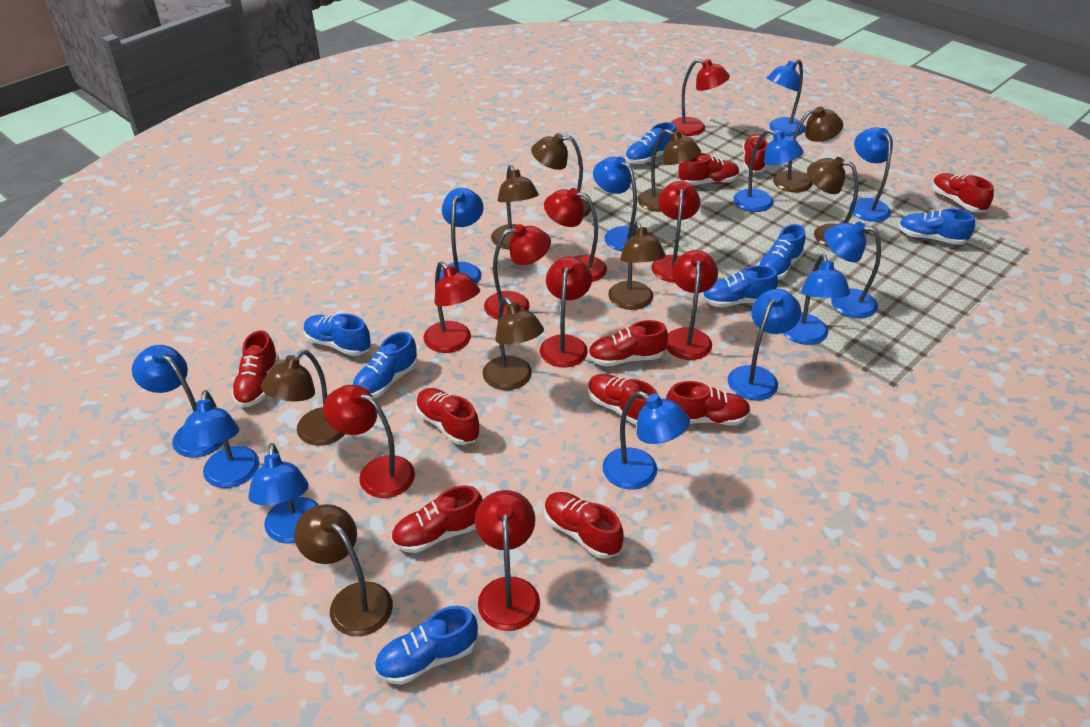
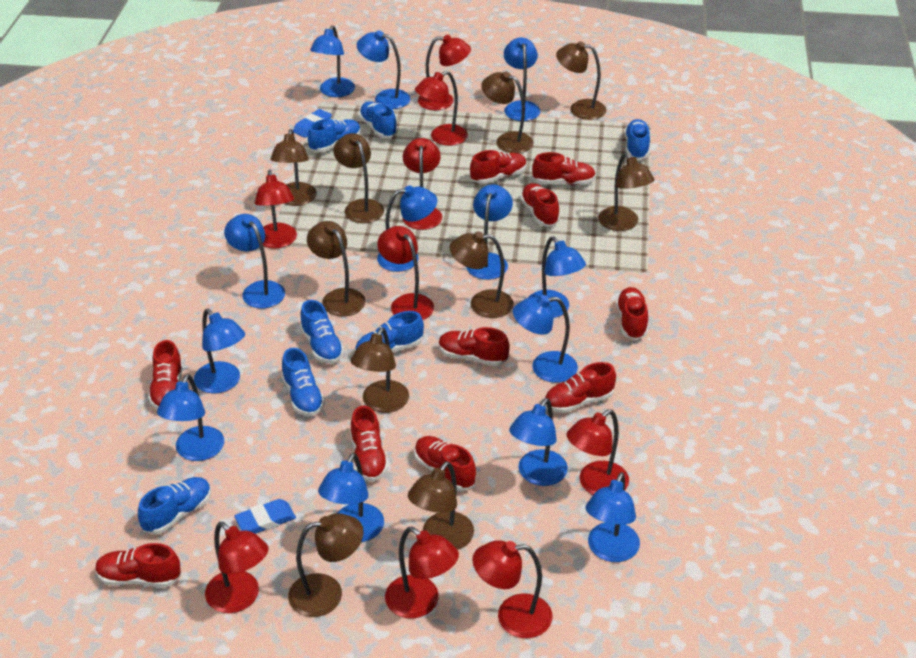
blue eraser: 0 -> 2
blue lamp: 12 -> 13
brown lamp: 9 -> 10

